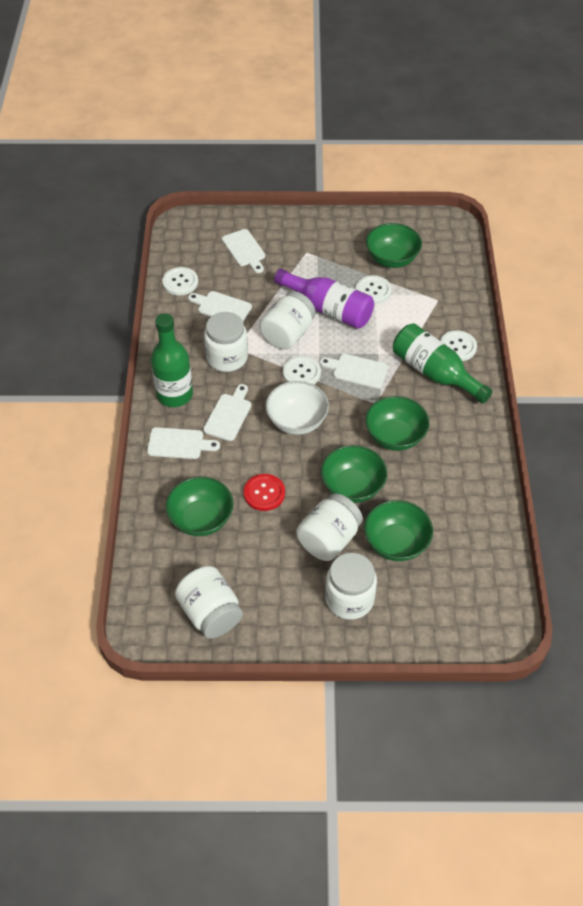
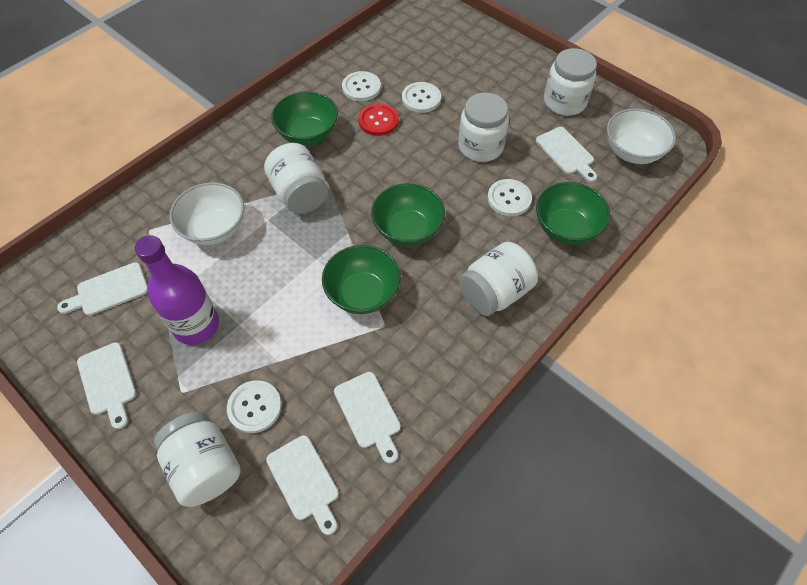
green bottle: 2 -> 0
green bowl: 5 -> 4
white bowl: 1 -> 2

